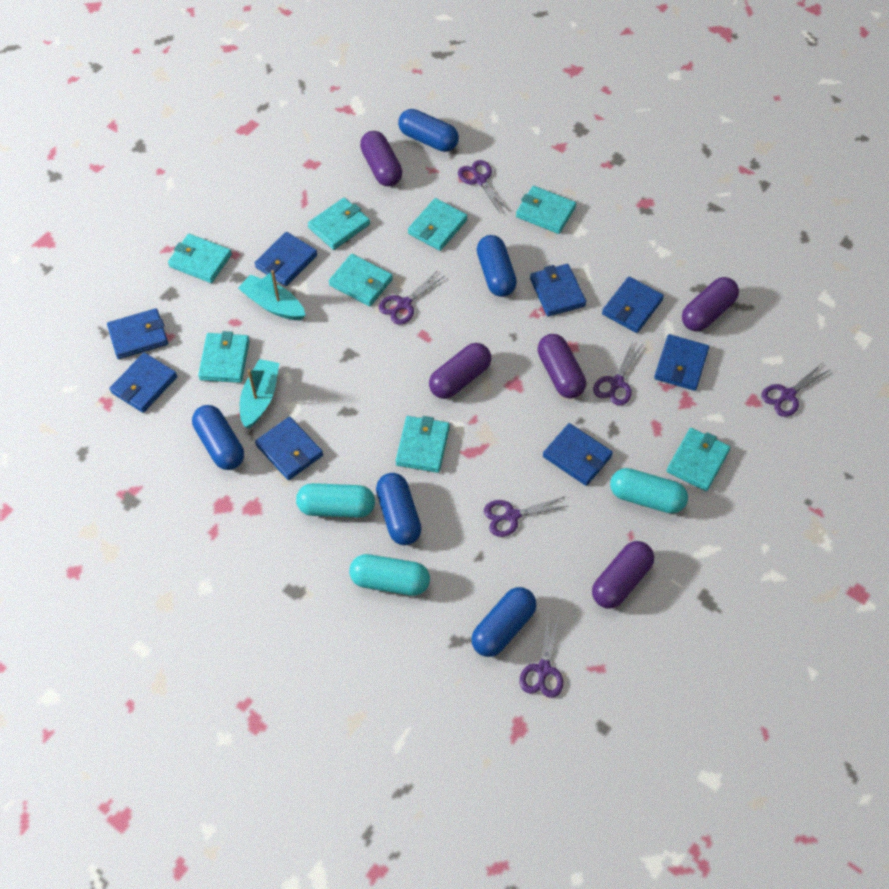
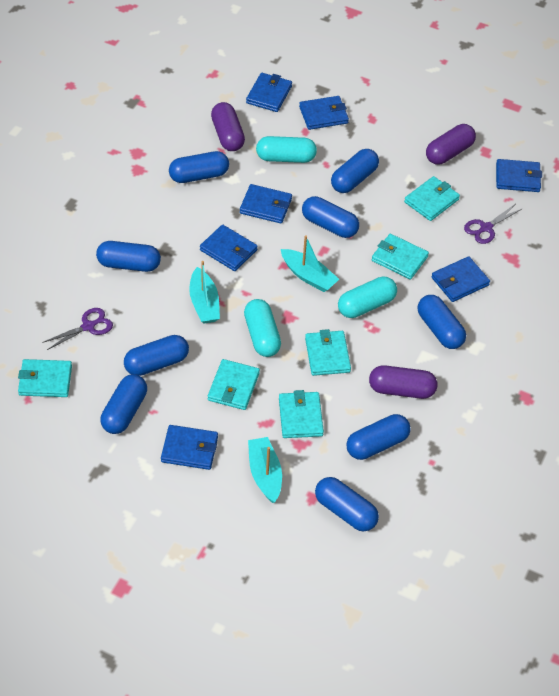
blue capsule: 5 -> 9
blue wallet: 8 -> 7
purple capsule: 5 -> 3
purple scissors: 6 -> 2
turquoise boat: 2 -> 3
turquoise wallet: 8 -> 6

